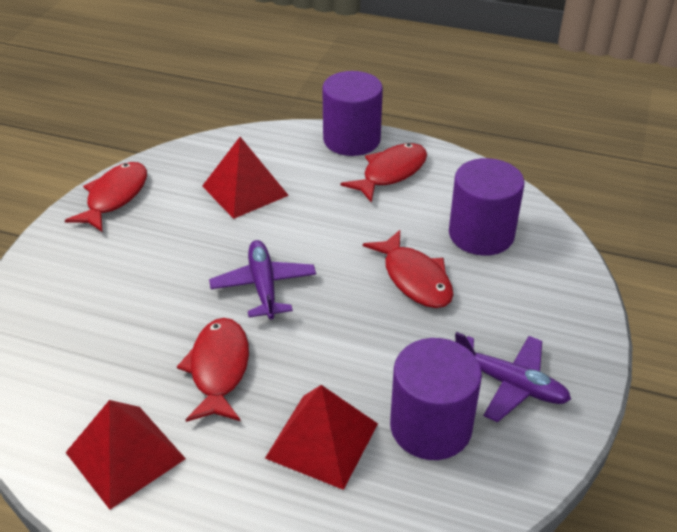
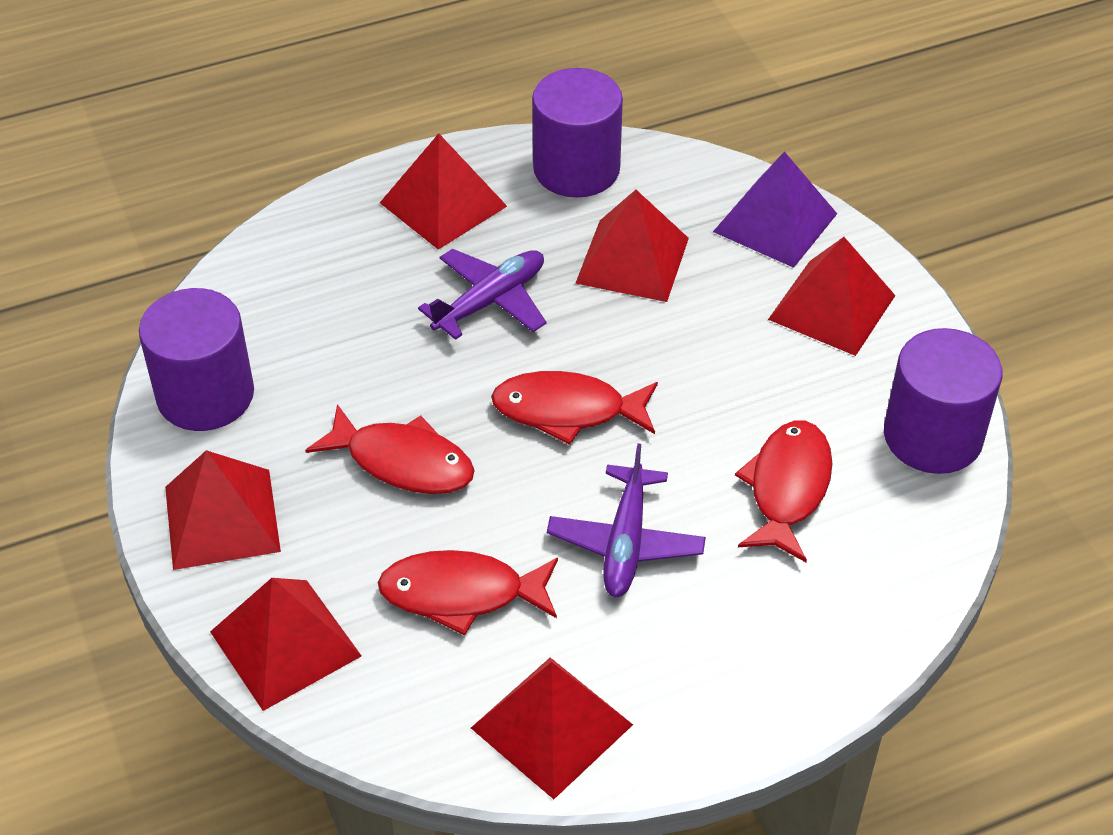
purple pyramid: 0 -> 1
red pyramid: 3 -> 6

